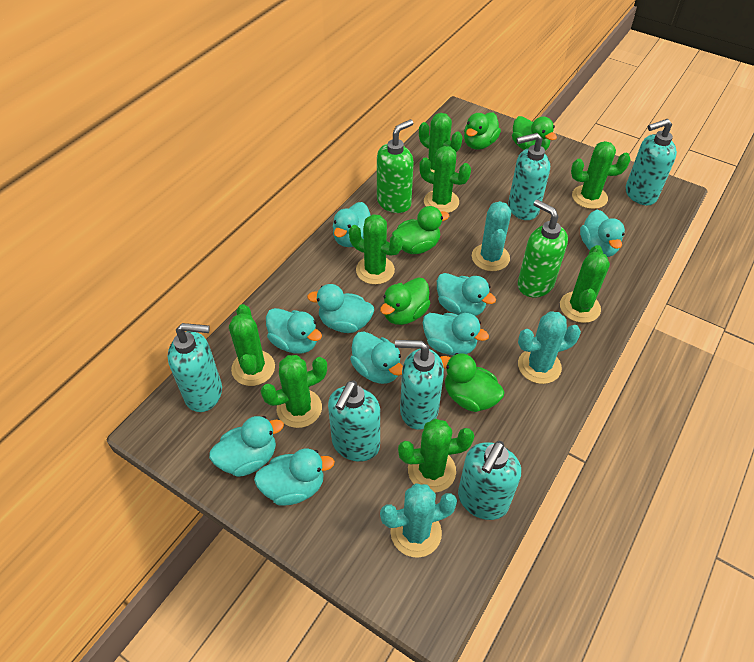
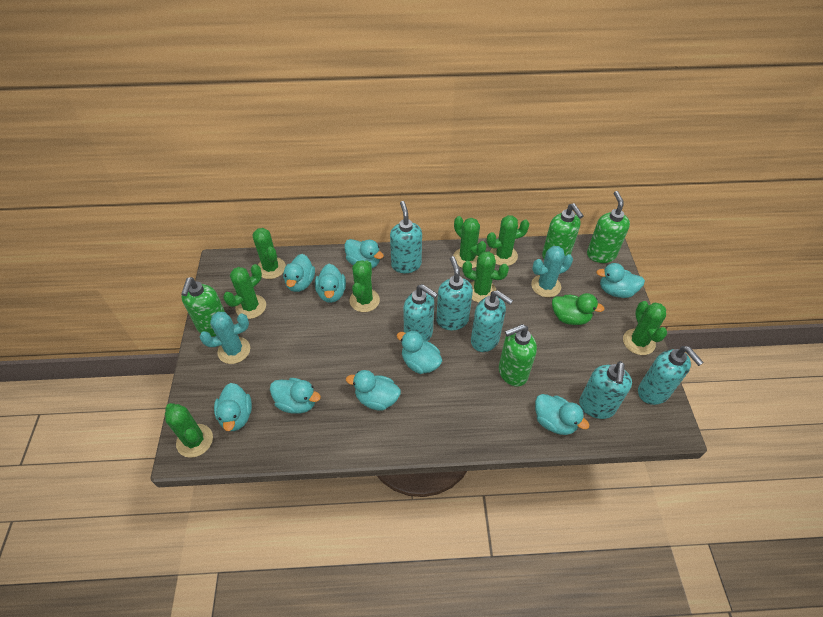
green duck: 5 -> 1
green soap dispenser: 2 -> 4
turquoise cactus: 3 -> 2

